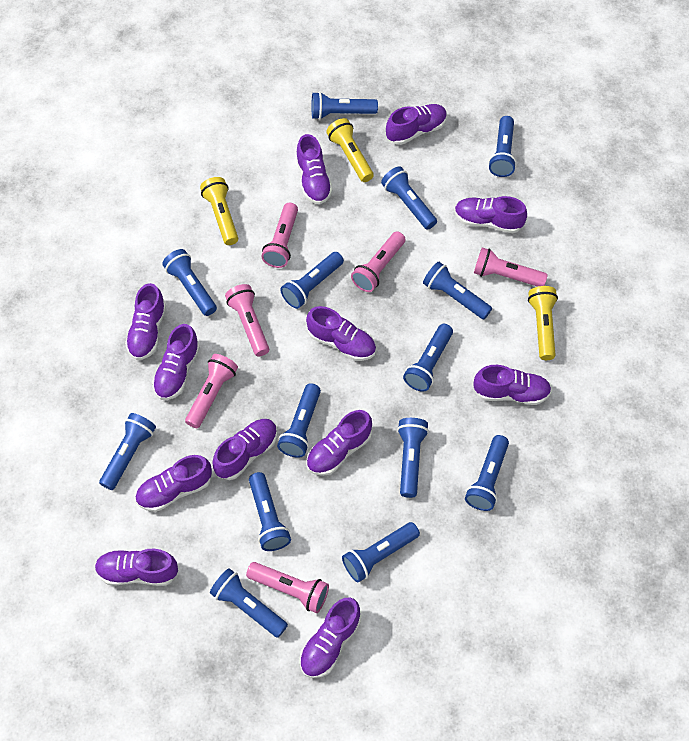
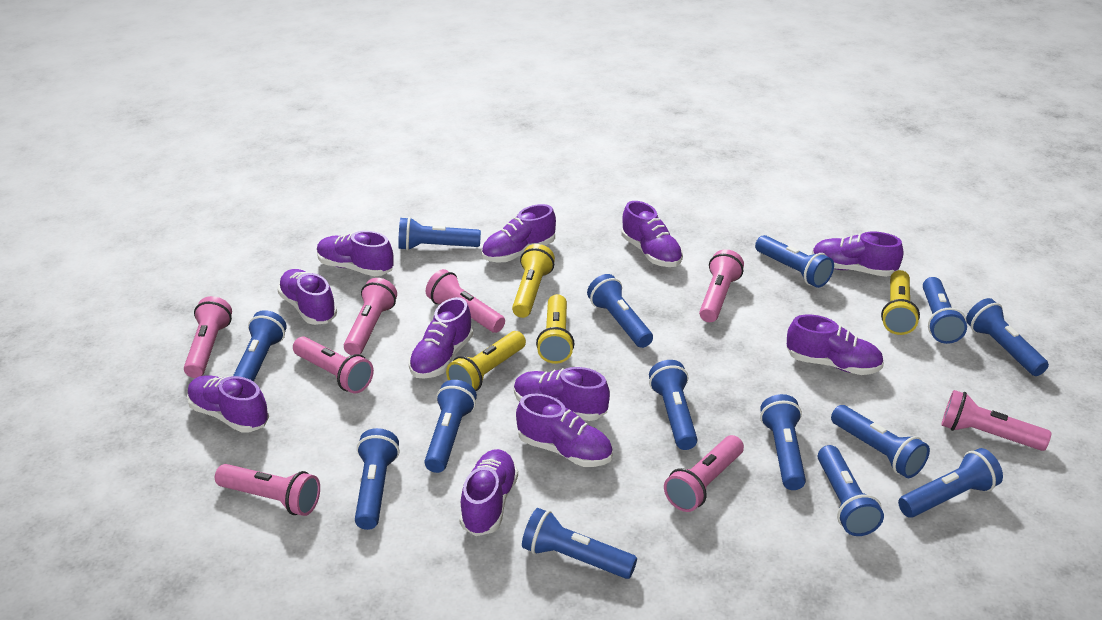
pink flashlight: 6 -> 8
purple shoe: 12 -> 11
yellow flashlight: 3 -> 4

